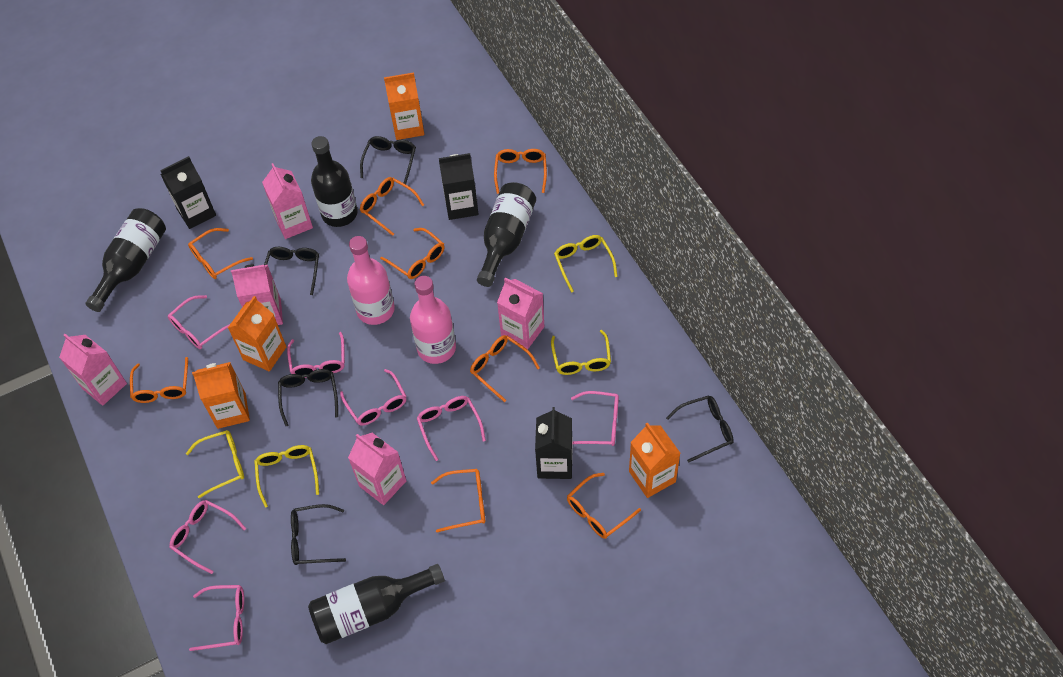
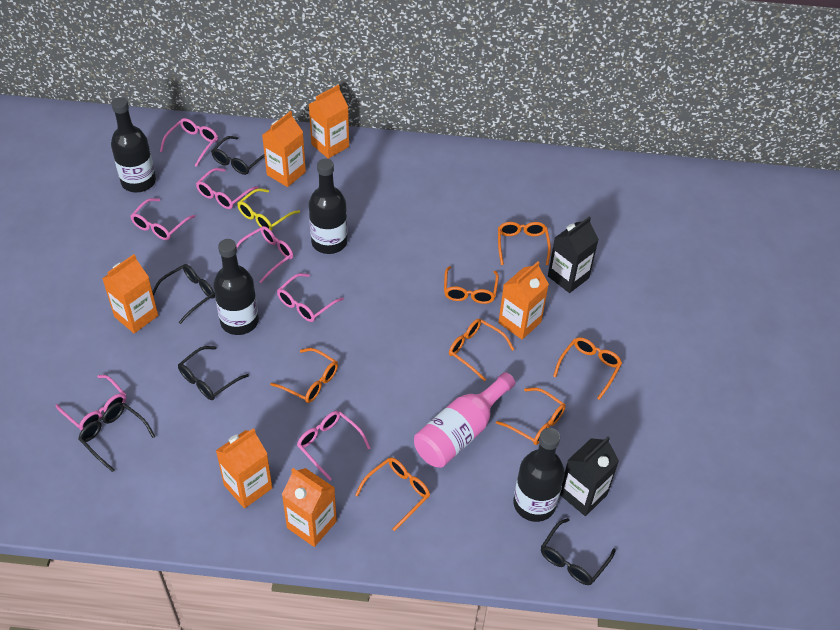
black carton: 3 -> 2
orange carton: 4 -> 6
orange glasses: 8 -> 7
pink bottle: 2 -> 1
pink carton: 5 -> 0
yellow glasses: 4 -> 1

